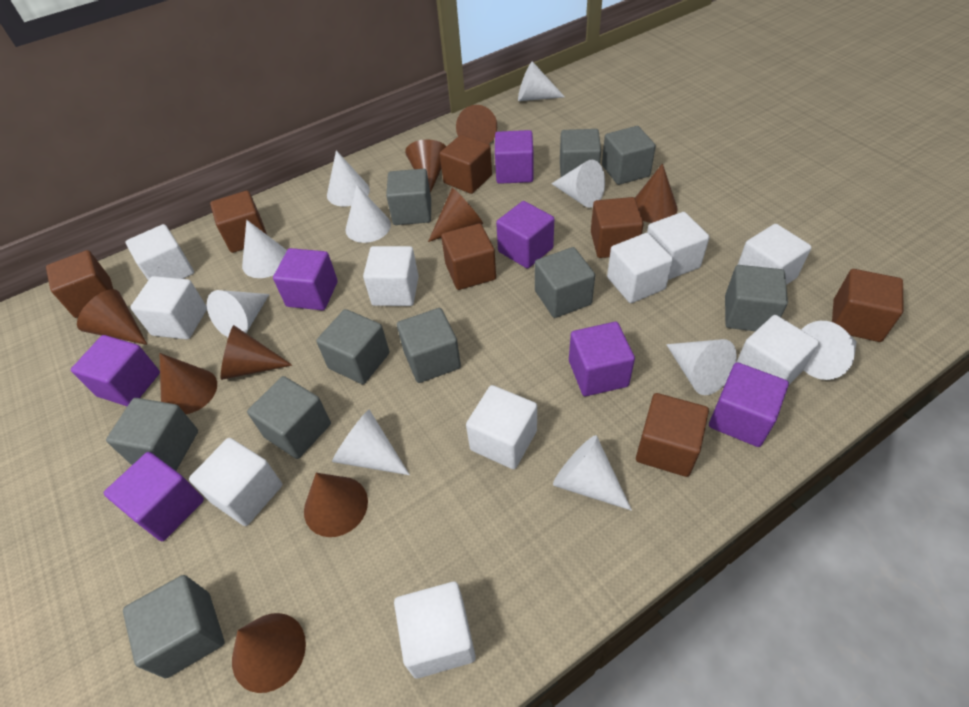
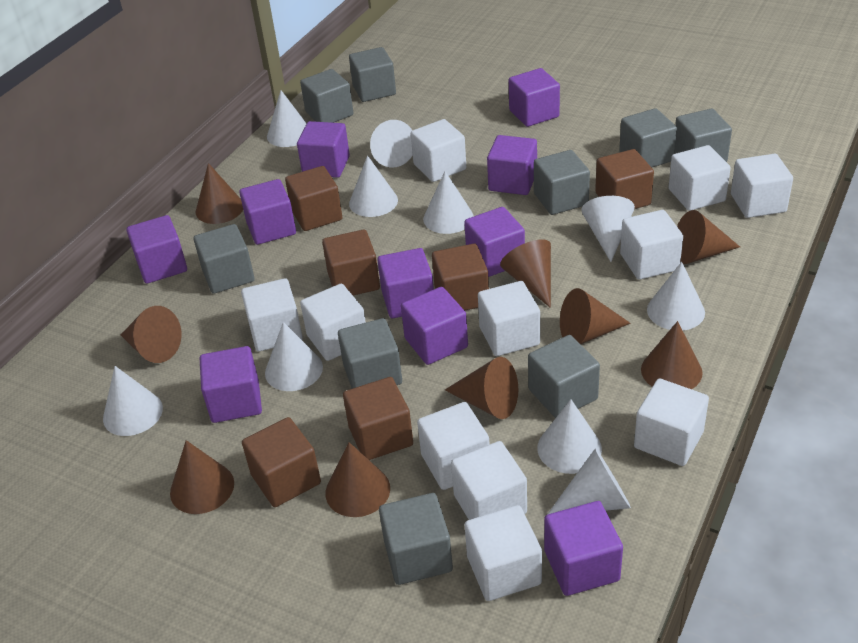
brown cube: 7 -> 6
grey cube: 10 -> 9
purple cube: 7 -> 10
white cube: 10 -> 11

